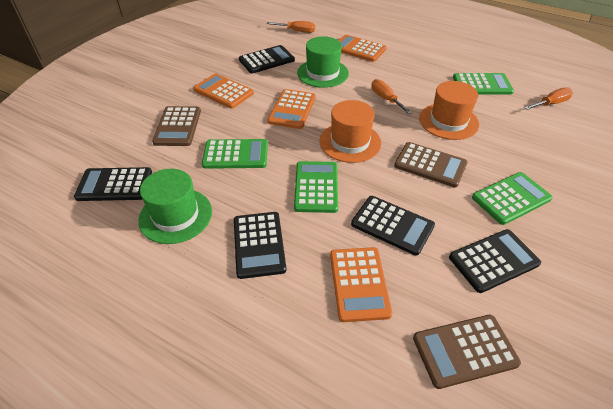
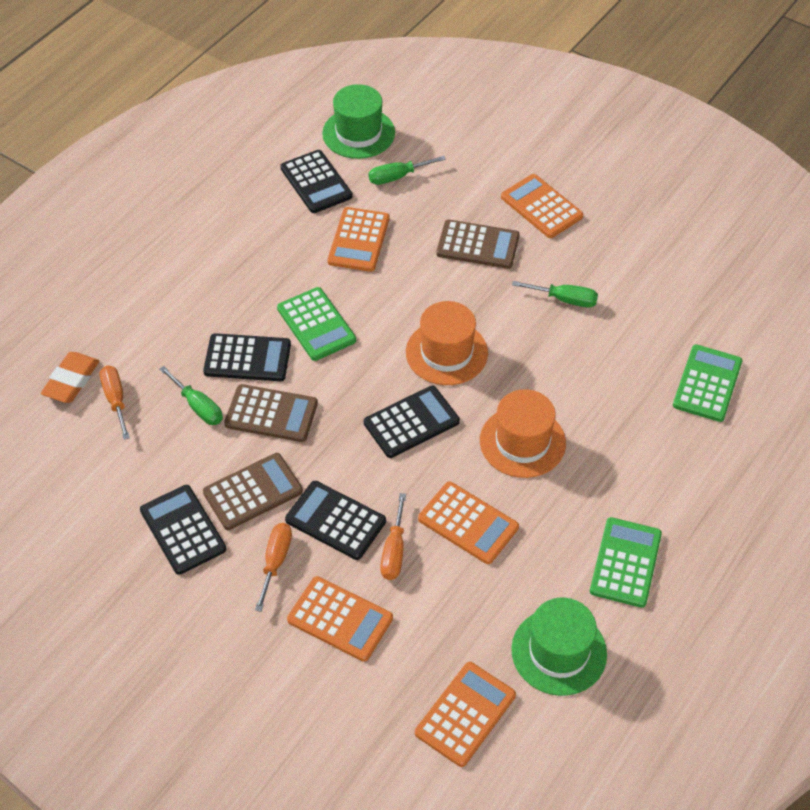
green calculator: 4 -> 3
green screwdriver: 0 -> 3
orange calculator: 4 -> 5
orange eraser: 0 -> 1

